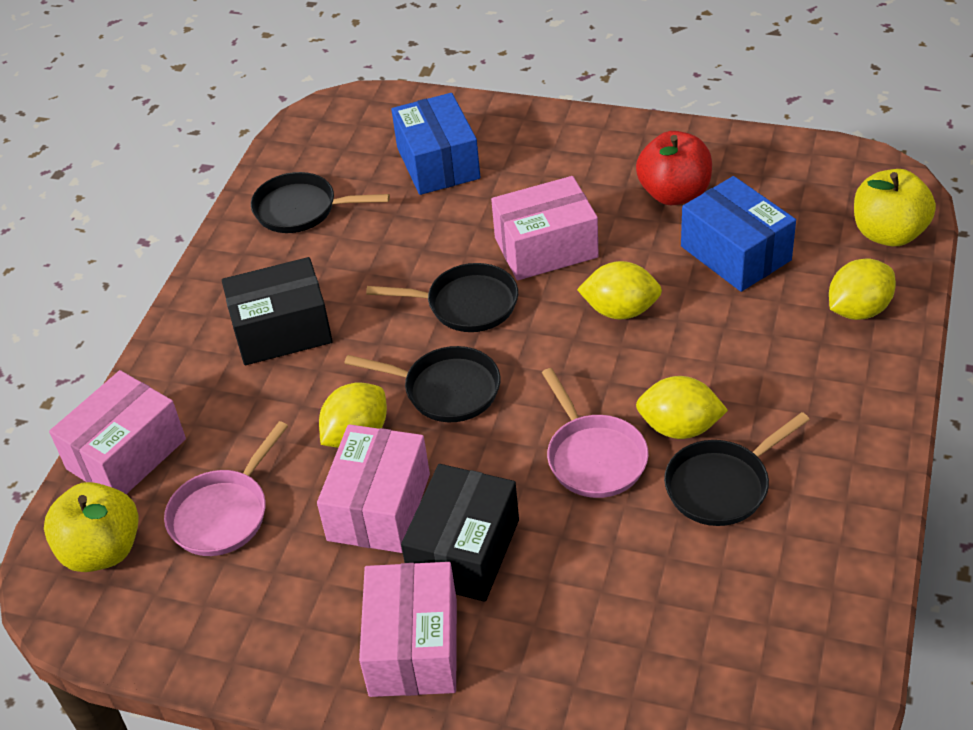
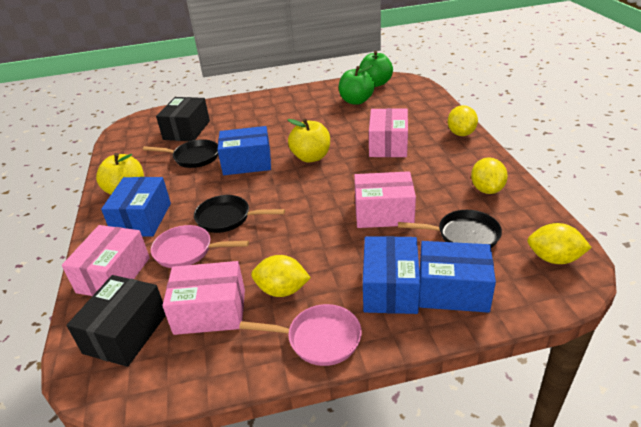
black pan: 4 -> 3
blue box: 2 -> 4
green apple: 0 -> 2
red apple: 1 -> 0

